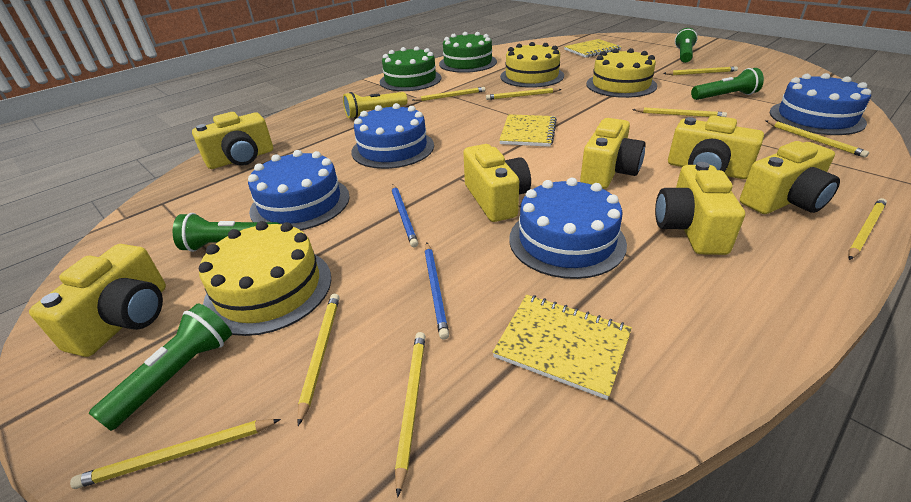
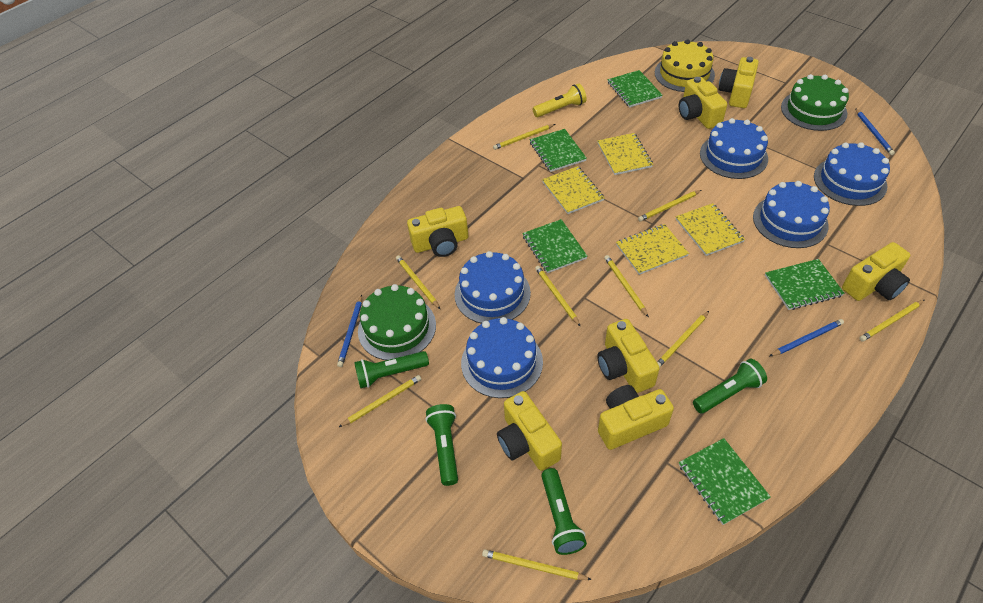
blue cake: 4 -> 5
blue pencil: 2 -> 3
green notebook: 0 -> 5
yellow cake: 3 -> 1
yellow notebook: 3 -> 4

